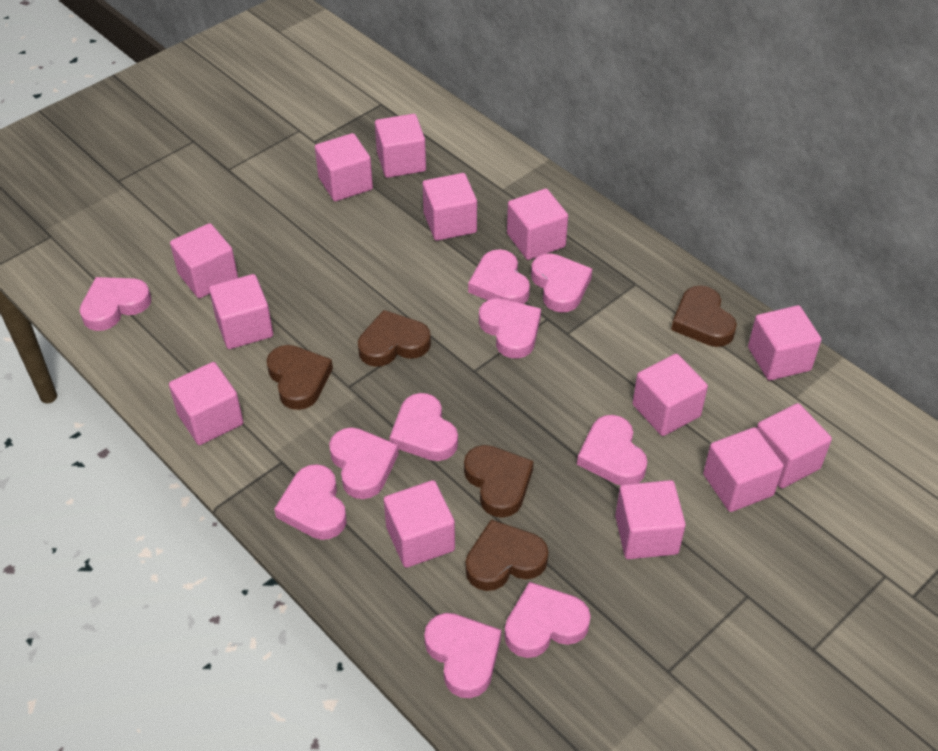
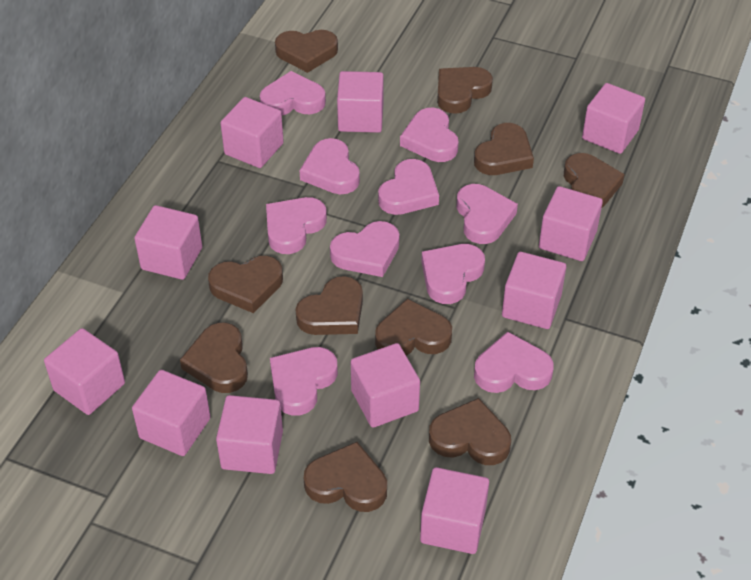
brown heart: 5 -> 10
pink cube: 13 -> 11

